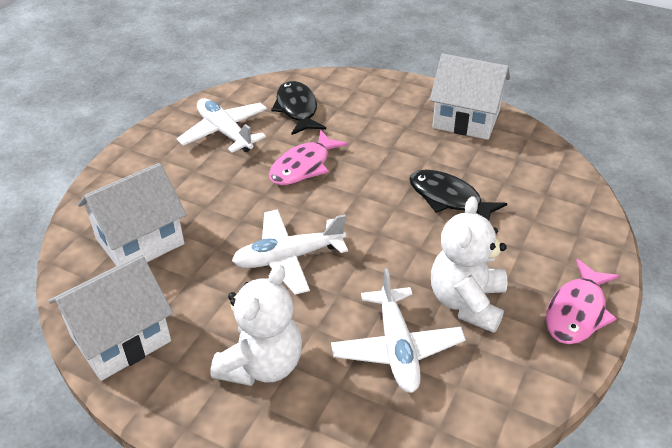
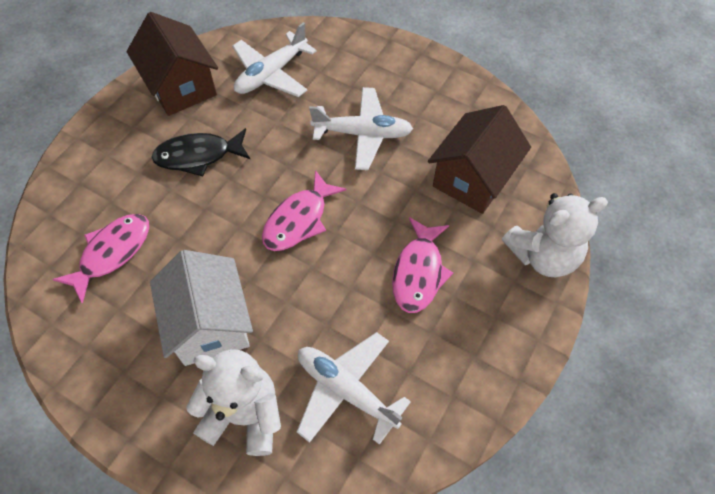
black fish: 2 -> 1
brown house: 0 -> 2
pink fish: 2 -> 3
white house: 3 -> 1

